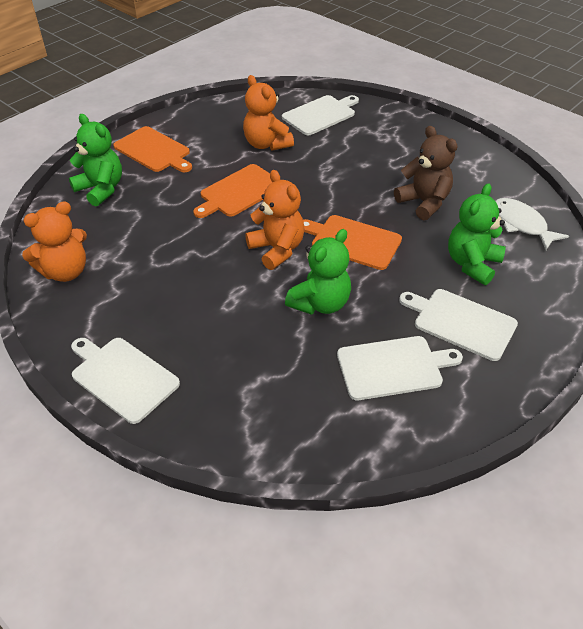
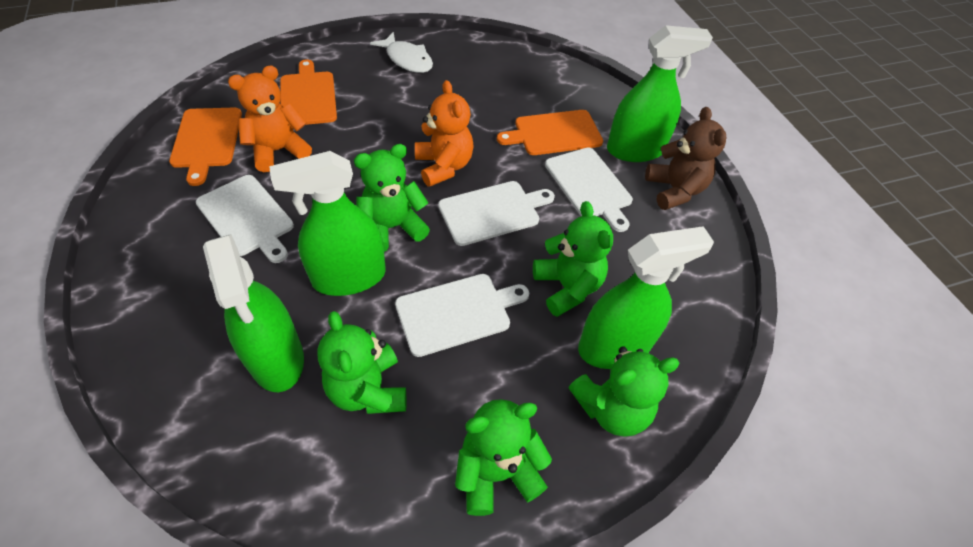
green spray bottle: 0 -> 4
green teddy bear: 3 -> 5
orange teddy bear: 3 -> 2

